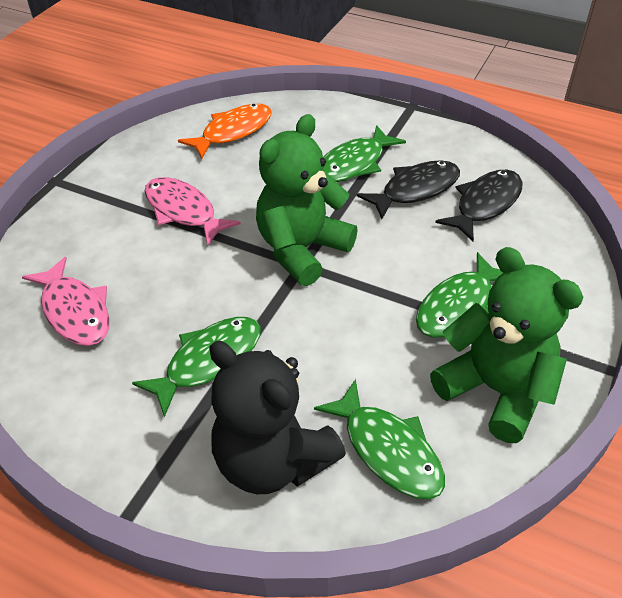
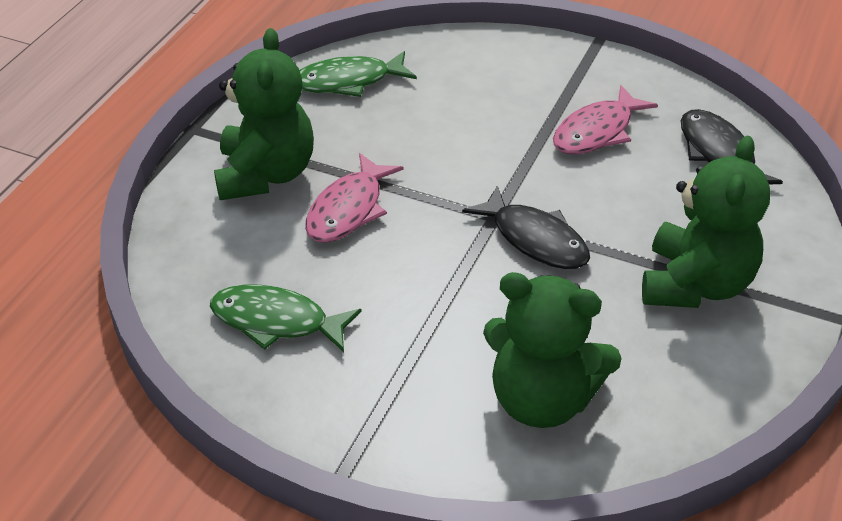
black teddy bear: 1 -> 0
green fish: 4 -> 2
green teddy bear: 2 -> 3
orange fish: 1 -> 0

